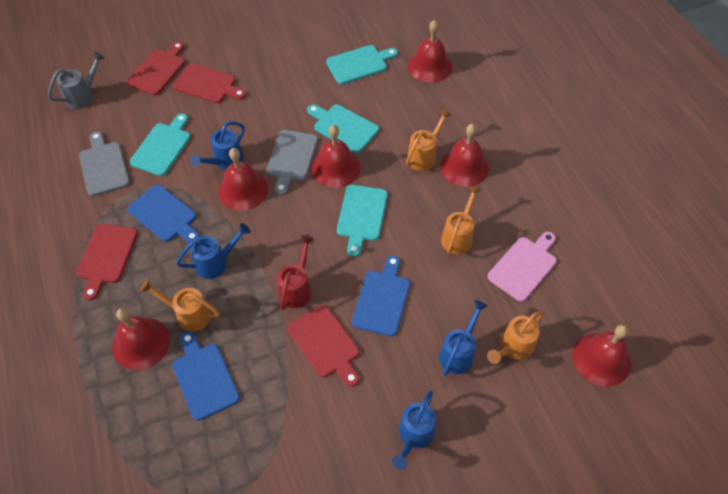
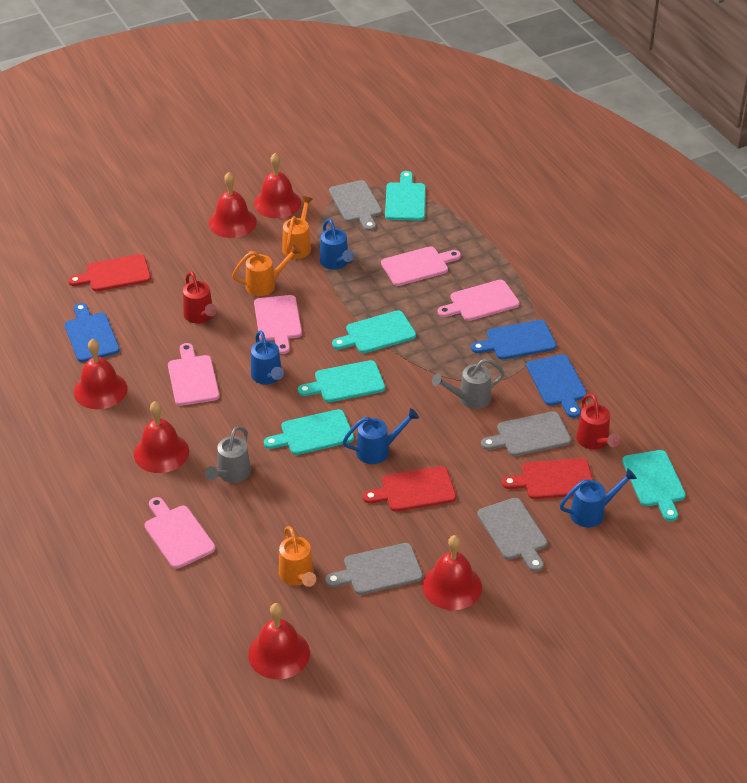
grey cutting board: 2 -> 4
grey watering can: 1 -> 2
orange watering can: 4 -> 3
pink cutting board: 1 -> 5
red cutting board: 4 -> 3
red watering can: 1 -> 2
turquoise cutting board: 4 -> 5

